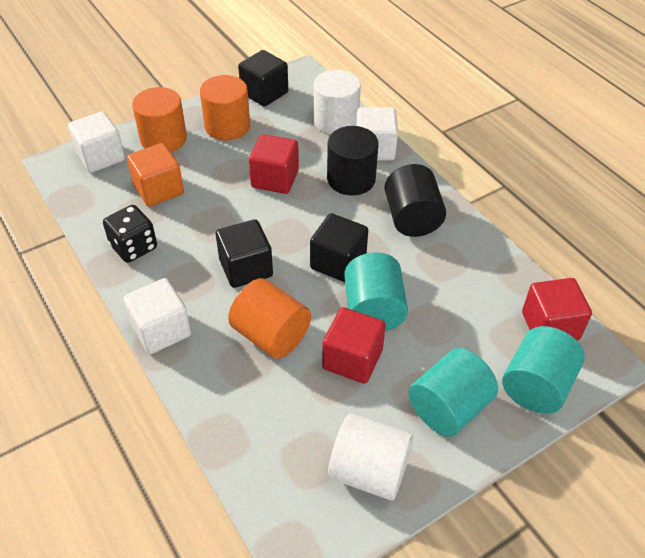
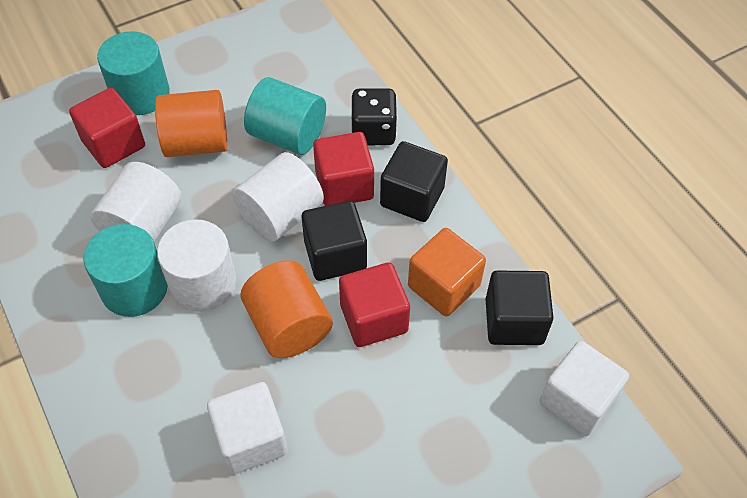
black cylinder: 2 -> 0
orange cylinder: 3 -> 2
white cube: 3 -> 2
white cylinder: 2 -> 3

